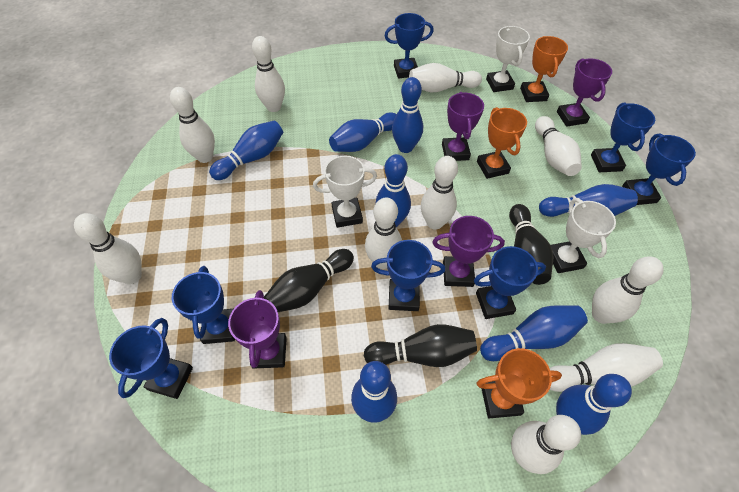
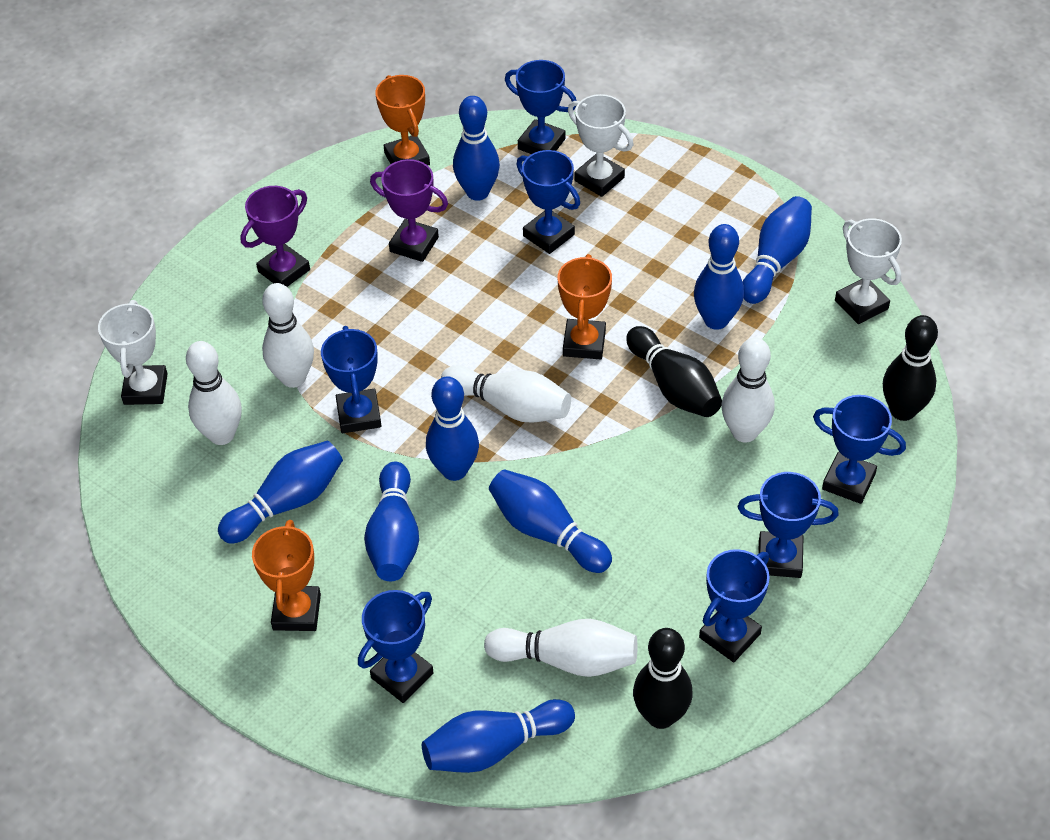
purple trophy: 4 -> 2
white bowling pin: 10 -> 5

